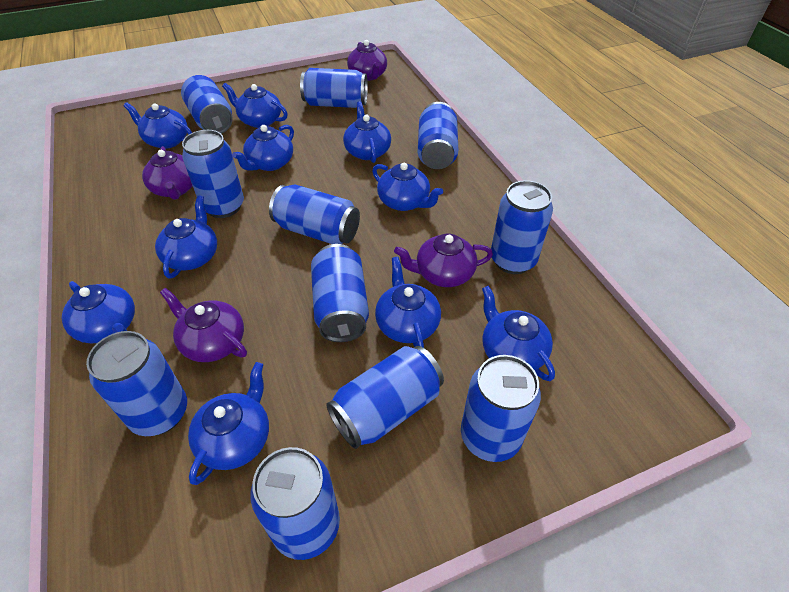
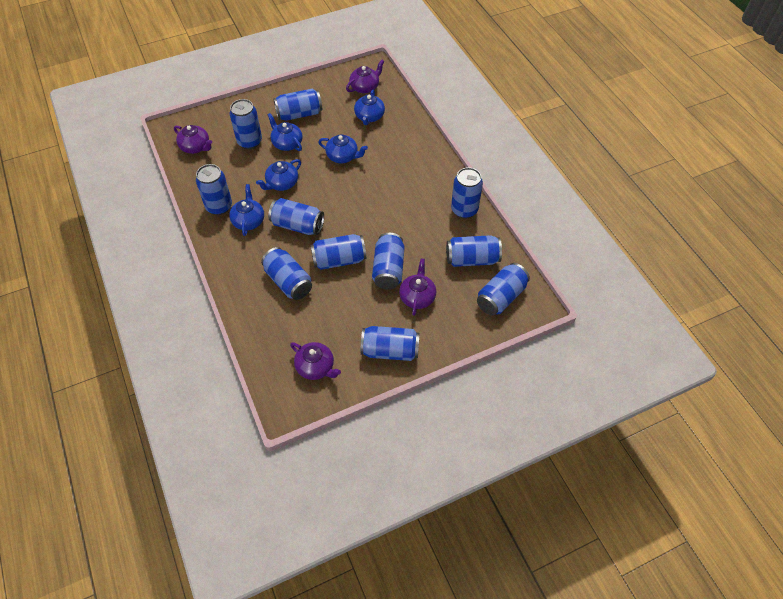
blue teapot: 10 -> 5

